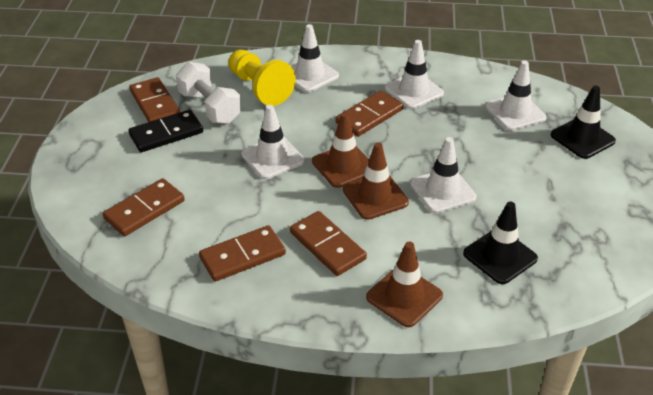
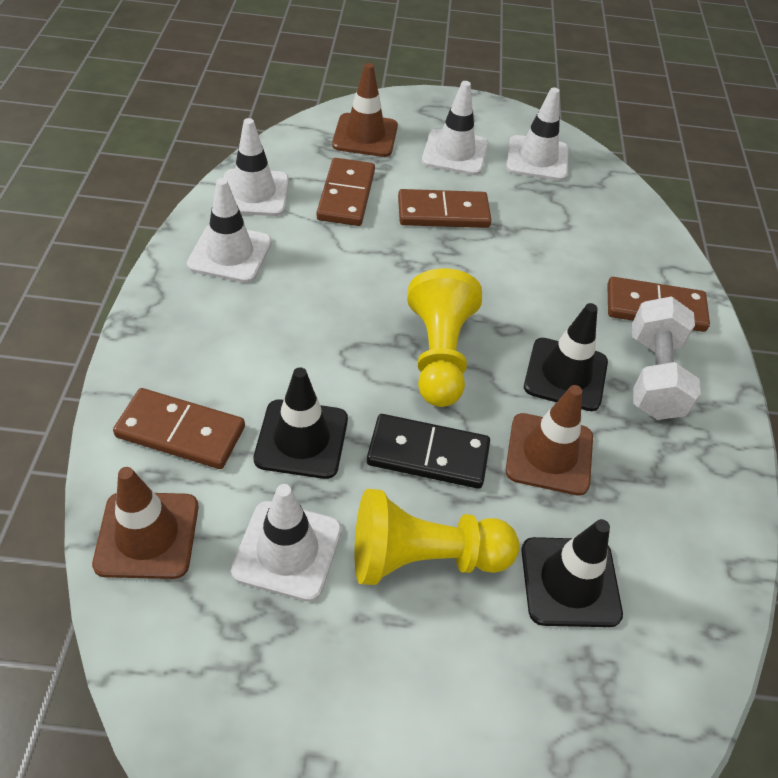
black traffic cone: 2 -> 3
brown domino: 5 -> 4
yellow pawn: 1 -> 2

